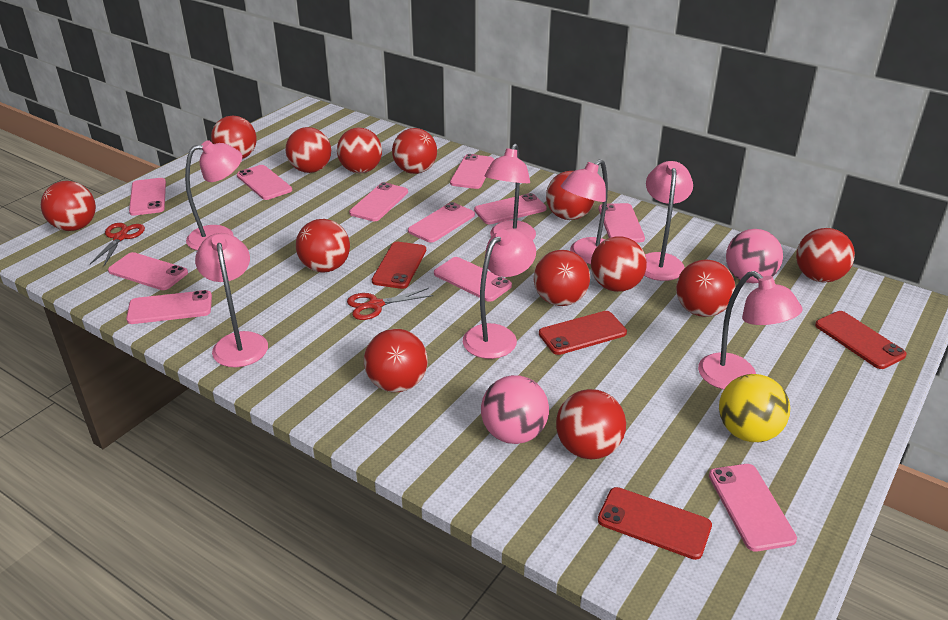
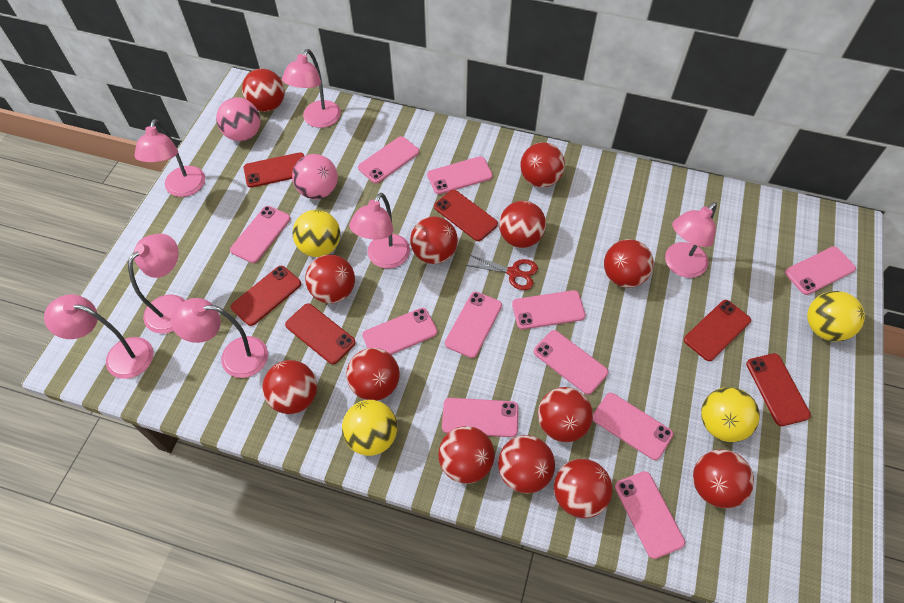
red phone: 4 -> 6
red scissors: 2 -> 1
yellow ball: 1 -> 4

